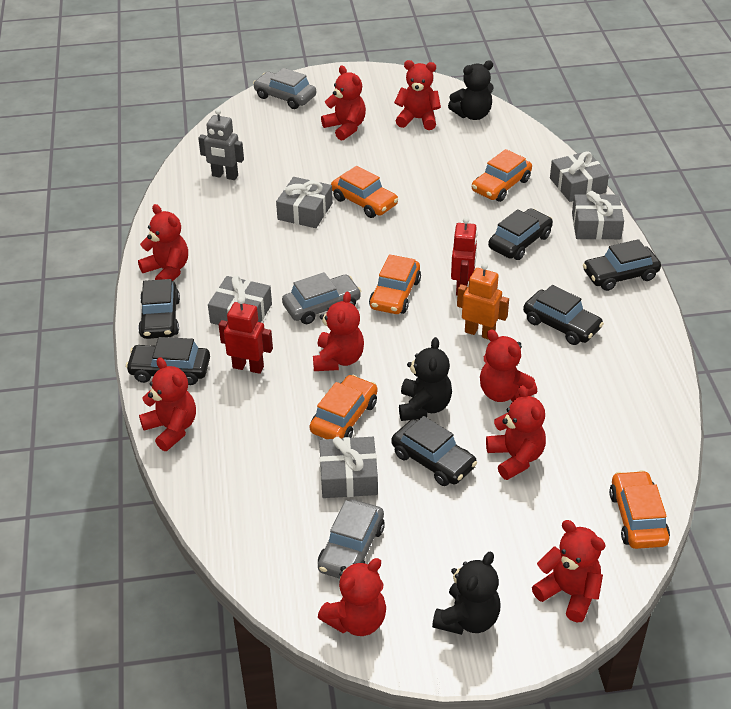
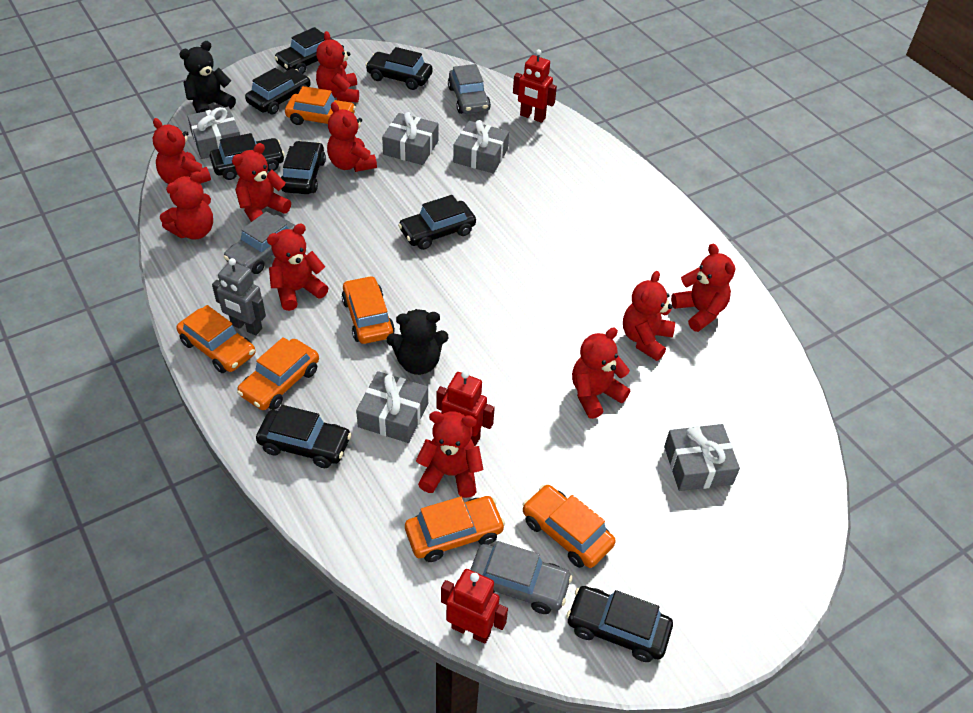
black car: 6 -> 8
black teddy bear: 3 -> 2
orange car: 5 -> 6
orange robot: 1 -> 0
red robot: 2 -> 3
red teddy bear: 9 -> 10

